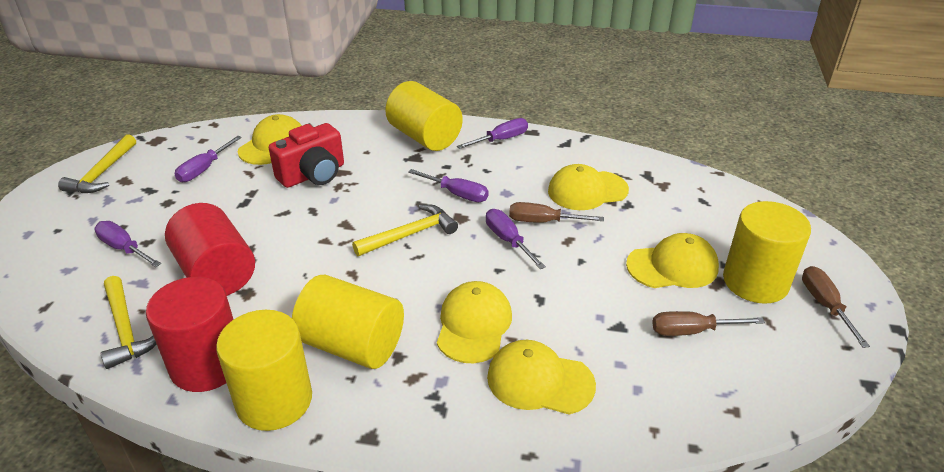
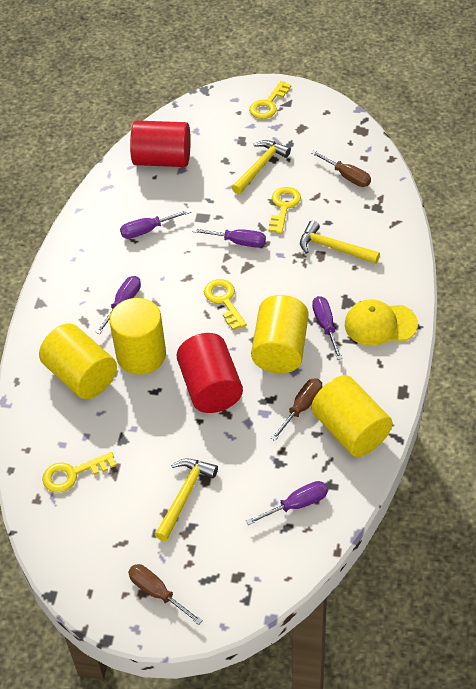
red camera: 1 -> 0
yellow cap: 5 -> 1
yellow key: 0 -> 4

